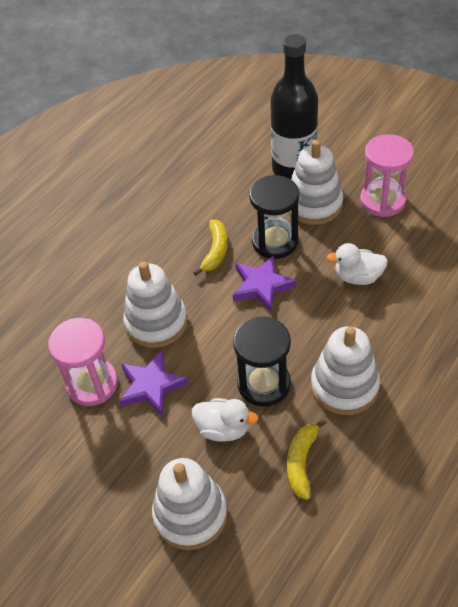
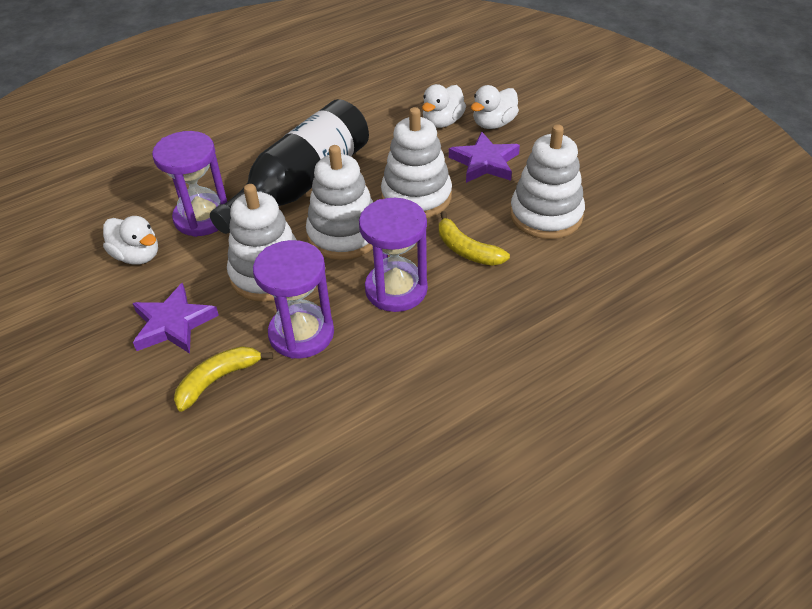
black hourglass: 2 -> 0
pink hourglass: 2 -> 0
purple hourglass: 0 -> 3
white duck: 2 -> 3

